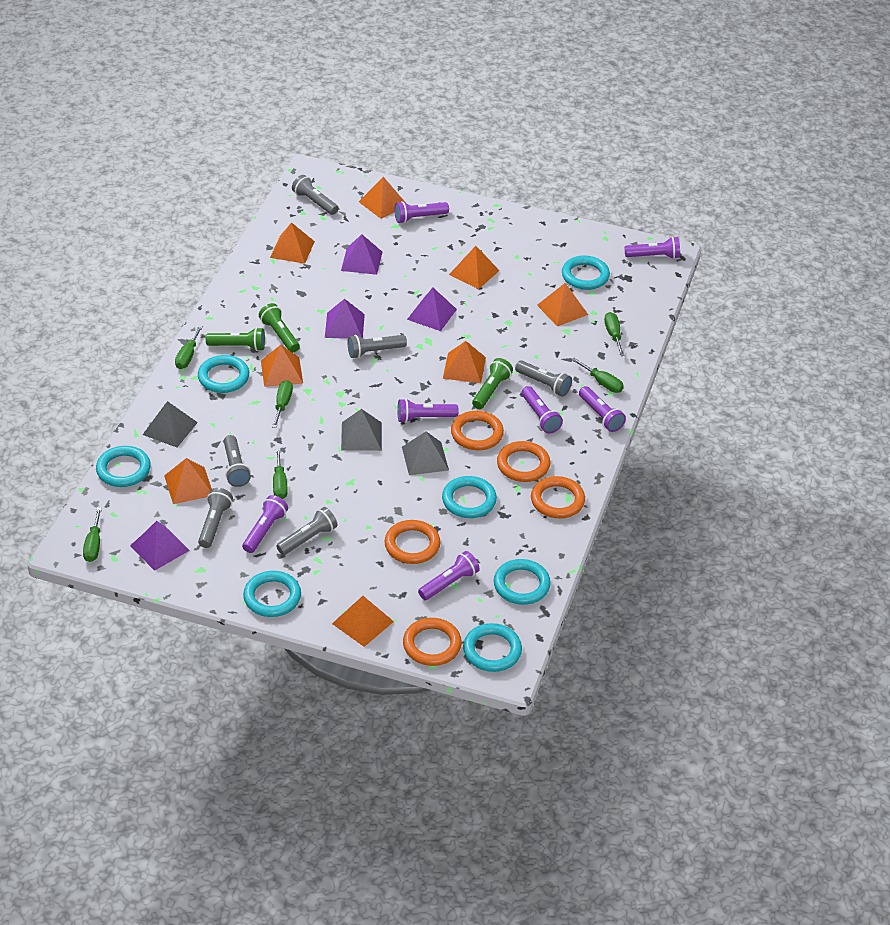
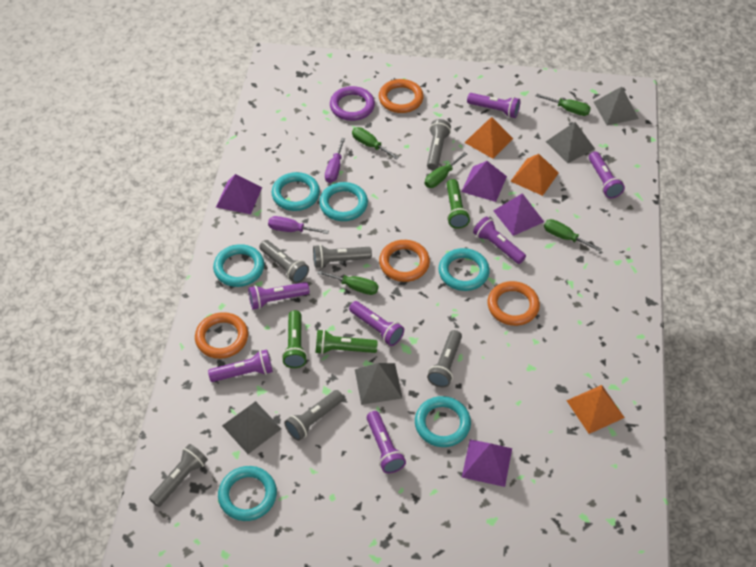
green screwdriver: 6 -> 5
grey pyramid: 3 -> 4
orange pyramid: 8 -> 3
orange ring: 5 -> 4
purple ring: 0 -> 1
purple screwdriver: 0 -> 2
turquoise ring: 7 -> 6

